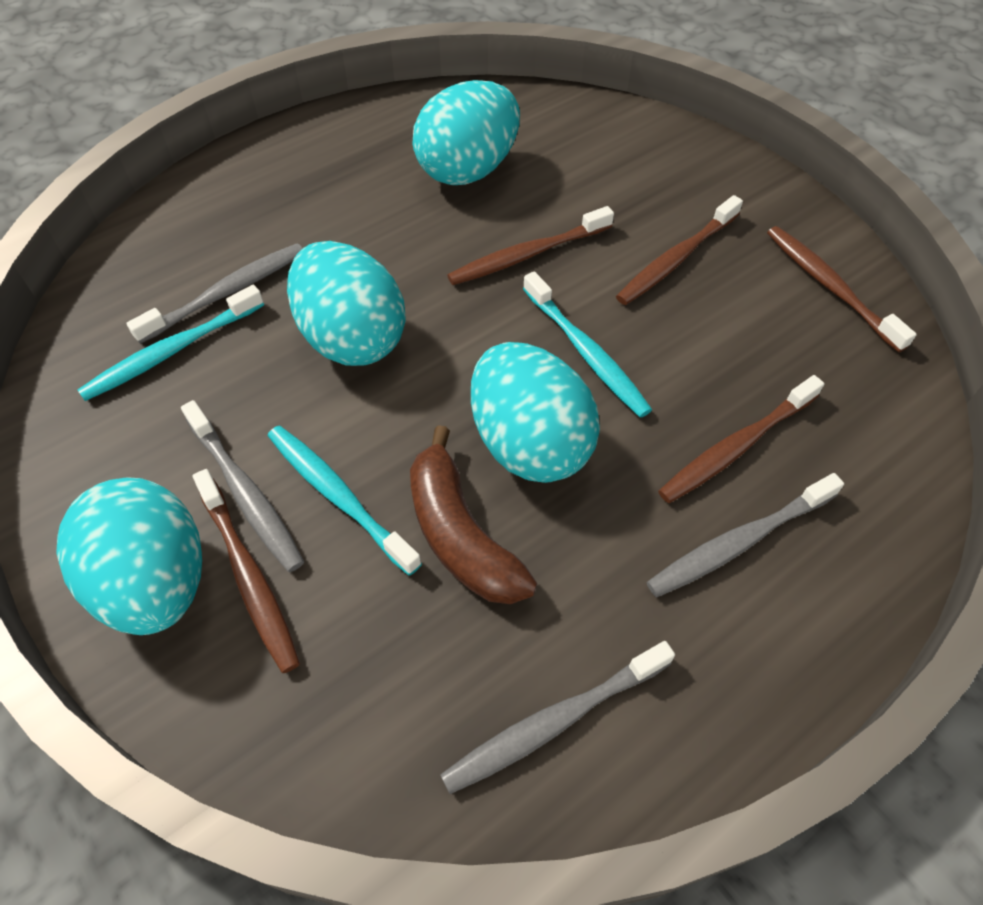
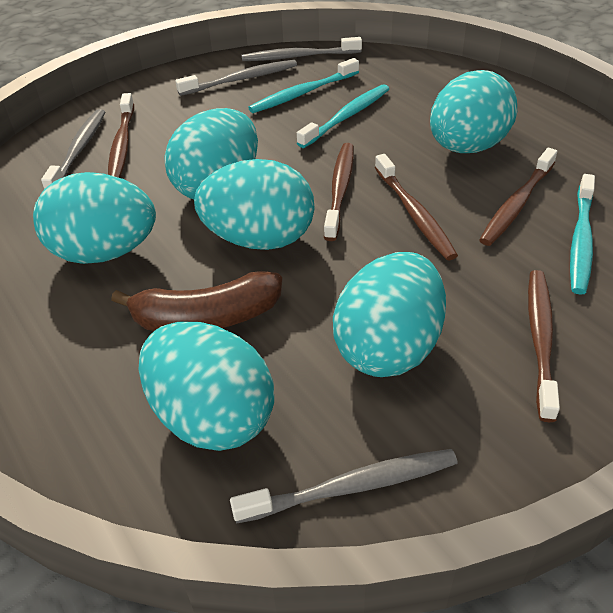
turquoise egg: 4 -> 6

